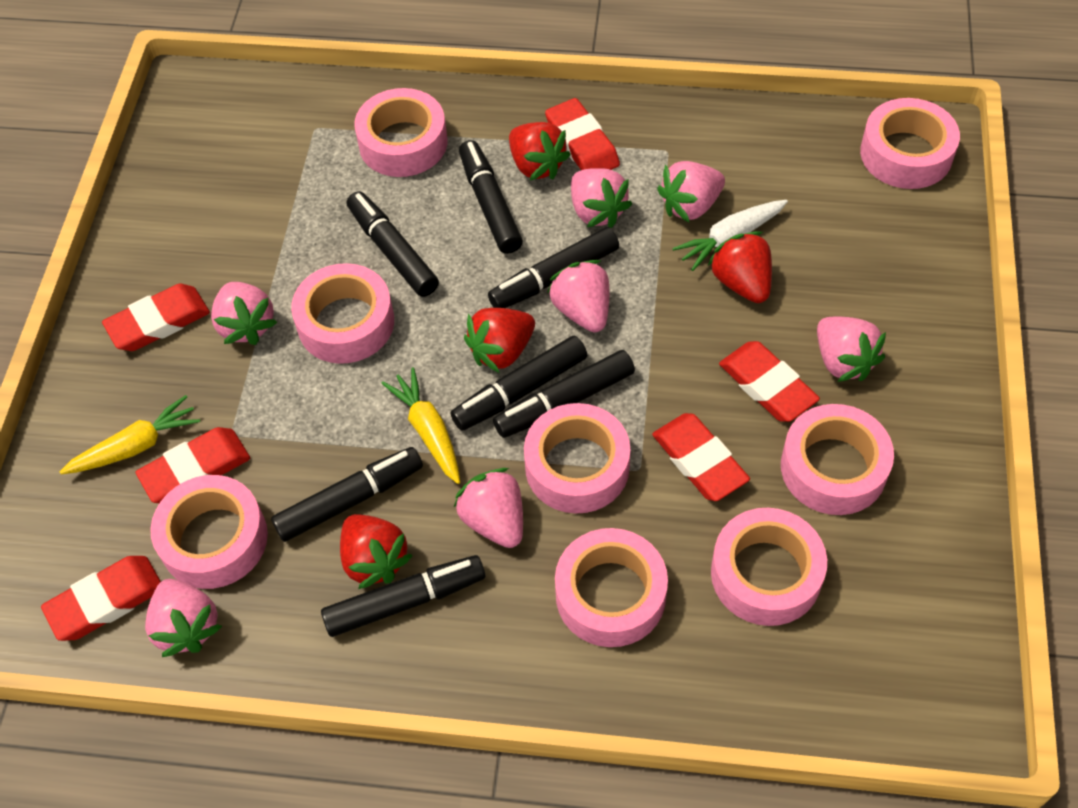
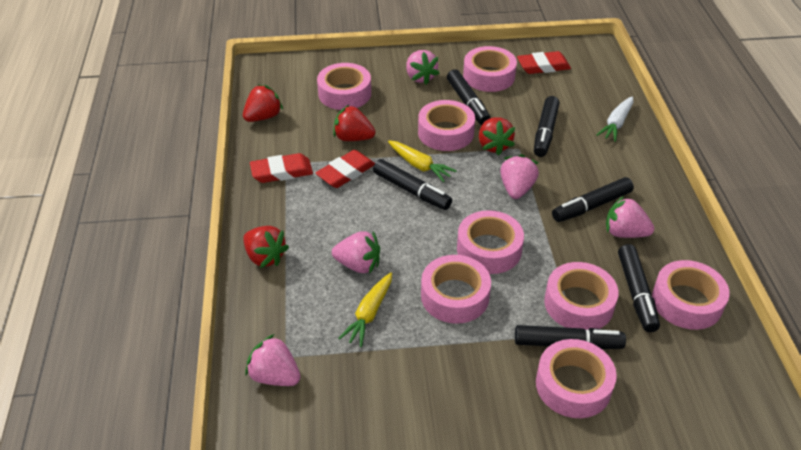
black marker: 7 -> 6
pink strawberry: 7 -> 5
red eraser: 6 -> 3

